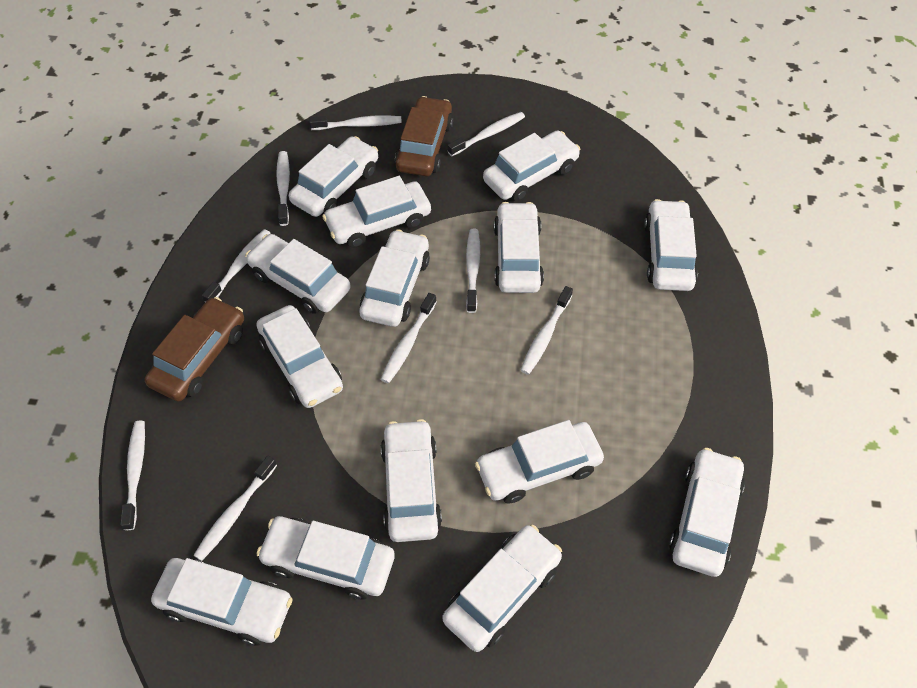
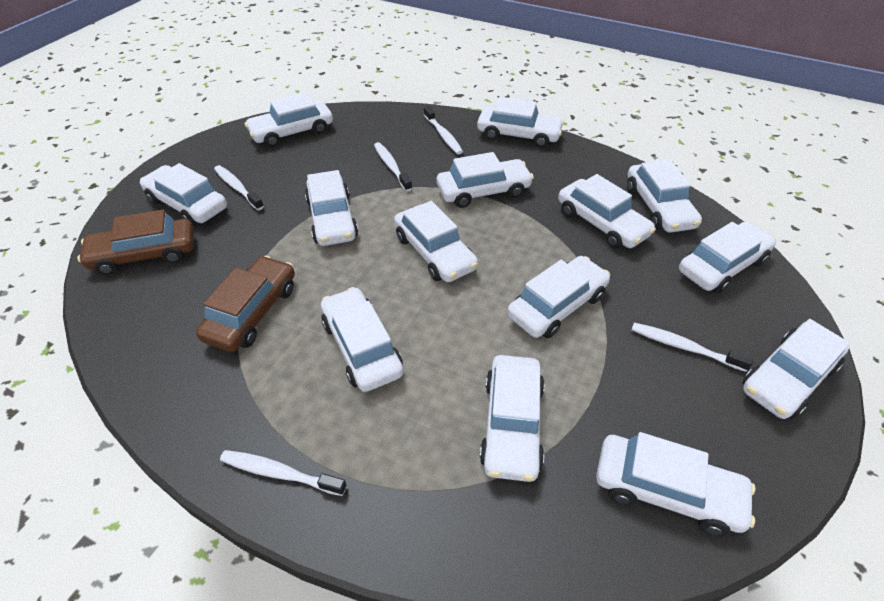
white toothbrush: 9 -> 5

